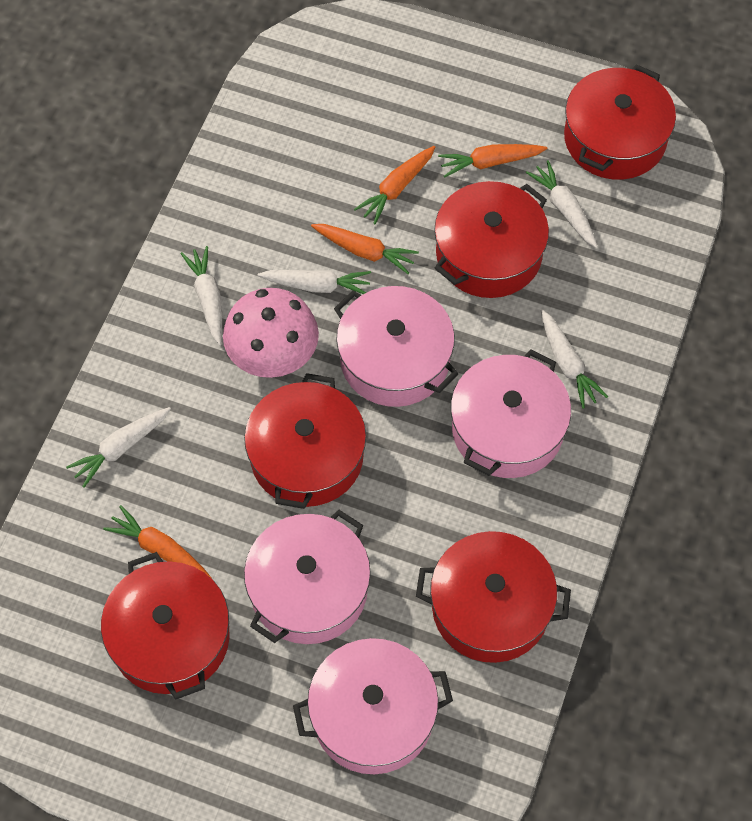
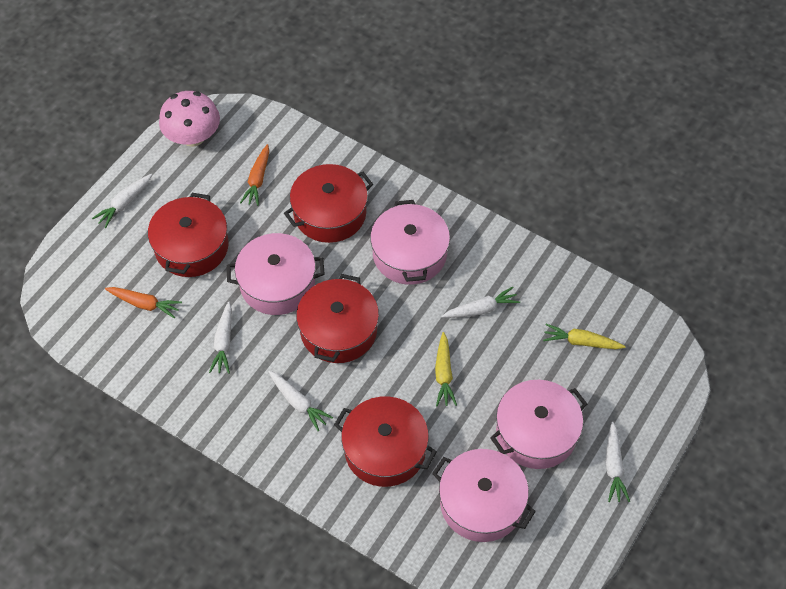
orange carrot: 4 -> 2
red pot: 5 -> 4
yellow carrot: 0 -> 2

